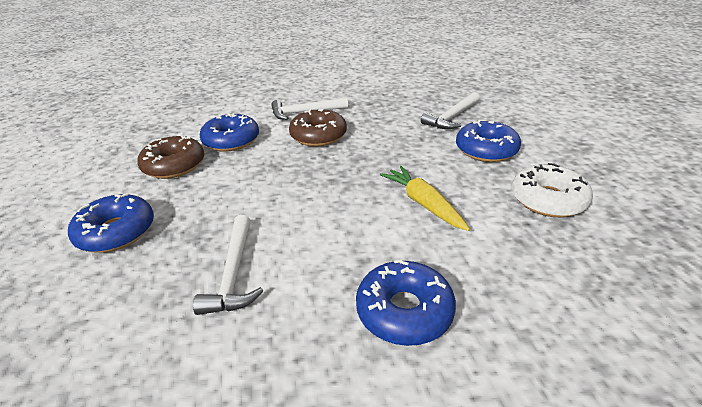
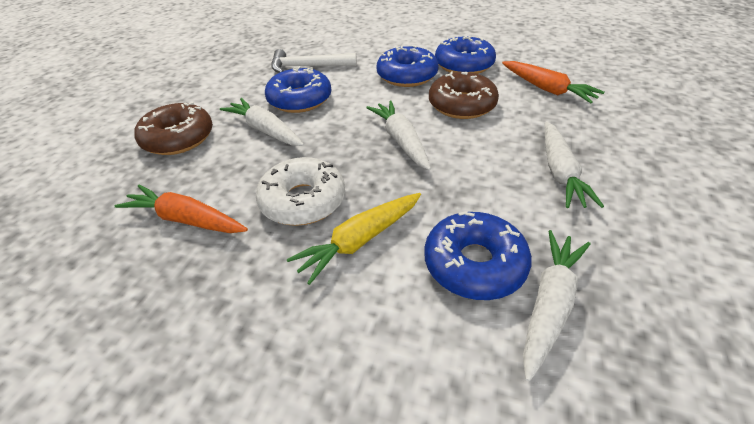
orange carrot: 0 -> 2
white carrot: 0 -> 4
white hammer: 3 -> 1

